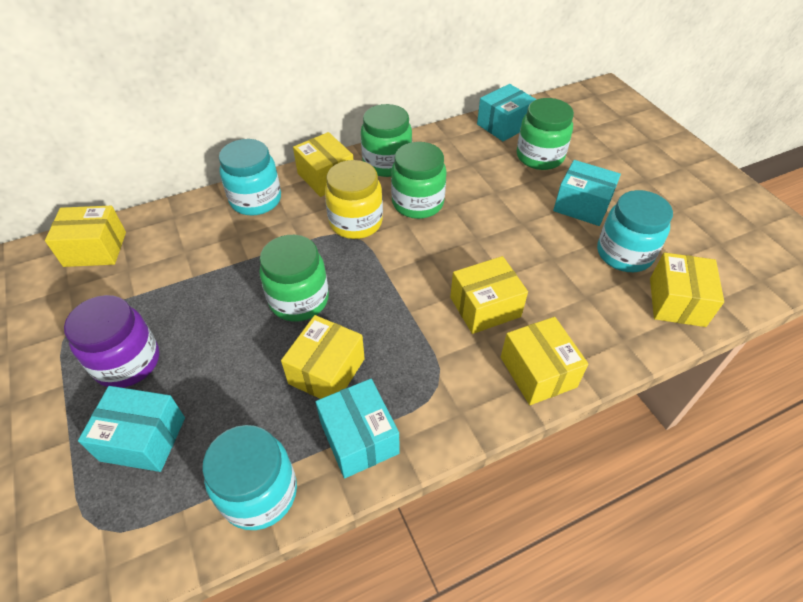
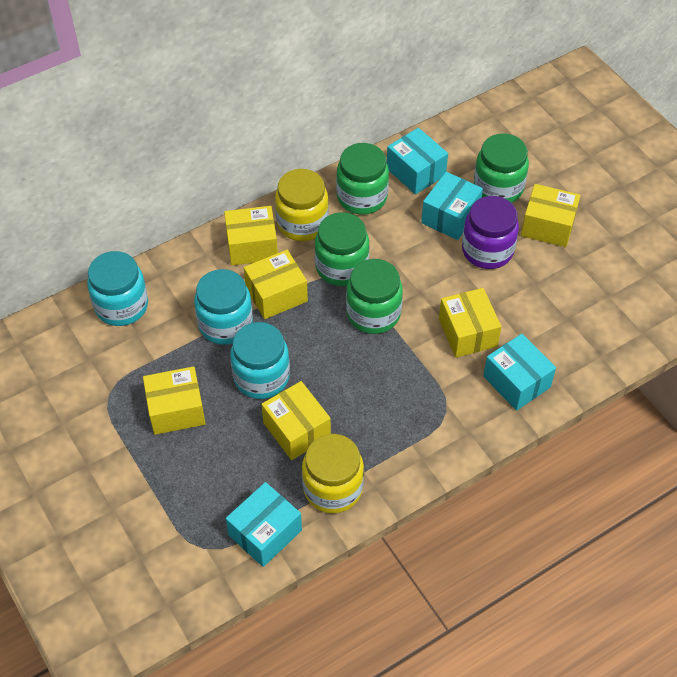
yellow jar: 1 -> 2

